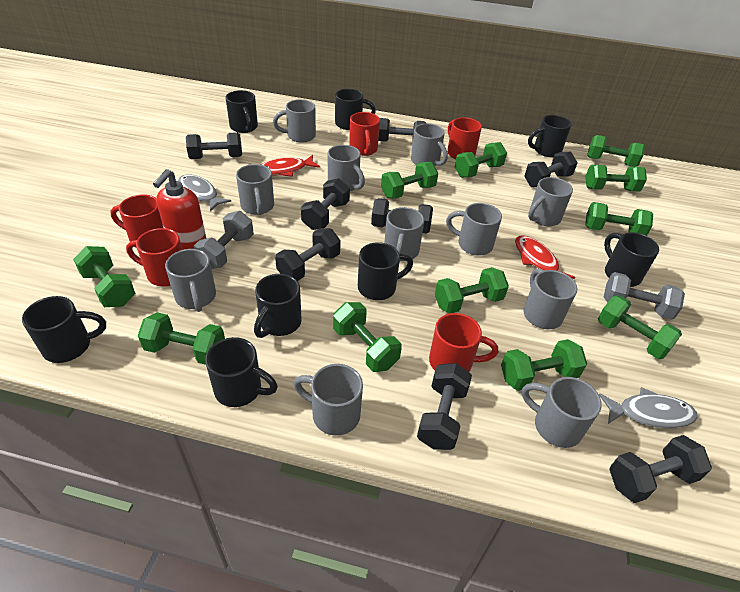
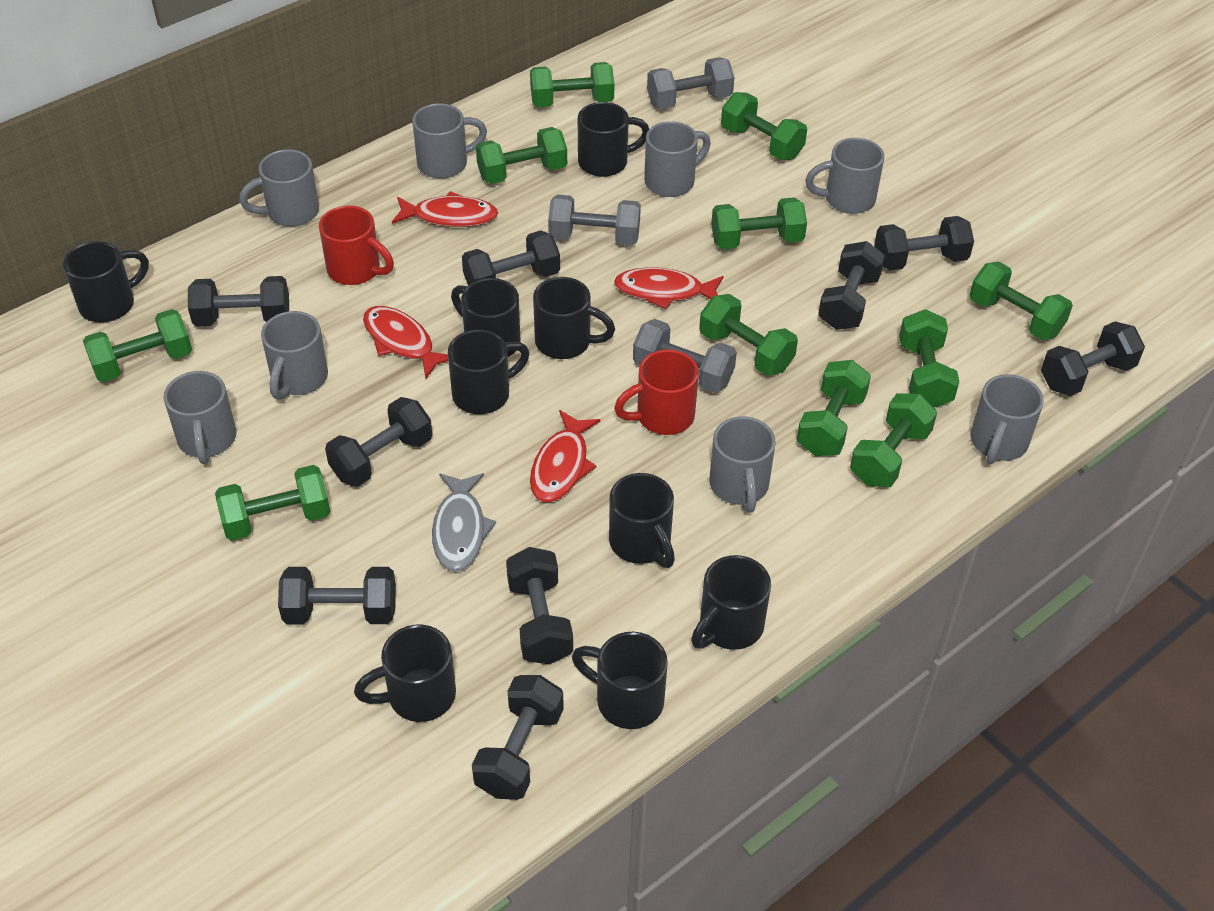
black dumbbell: 8 -> 9
black mug: 8 -> 9
grey dumbbell: 2 -> 3
grey fish: 2 -> 1
grey mug: 11 -> 8
red fish: 2 -> 4
red mug: 5 -> 2
red soap dispenser: 1 -> 0

